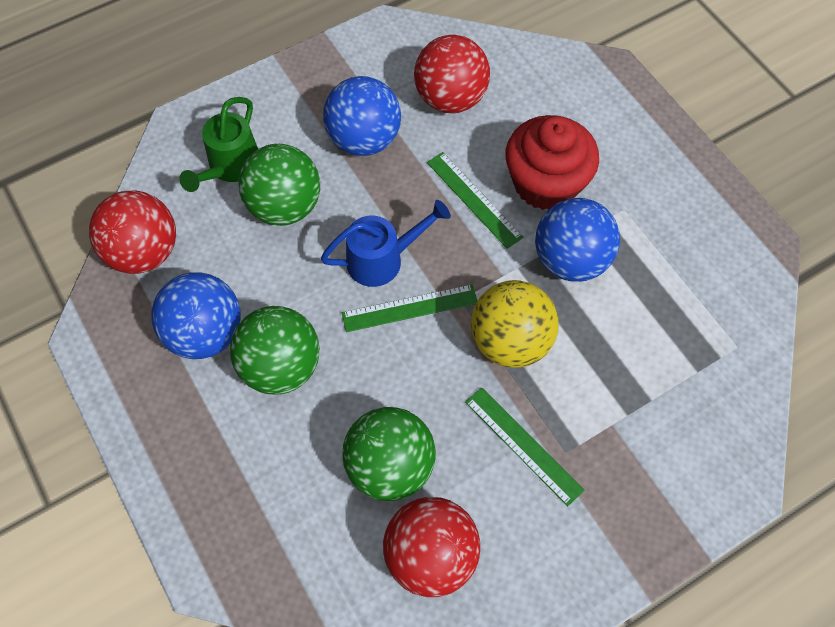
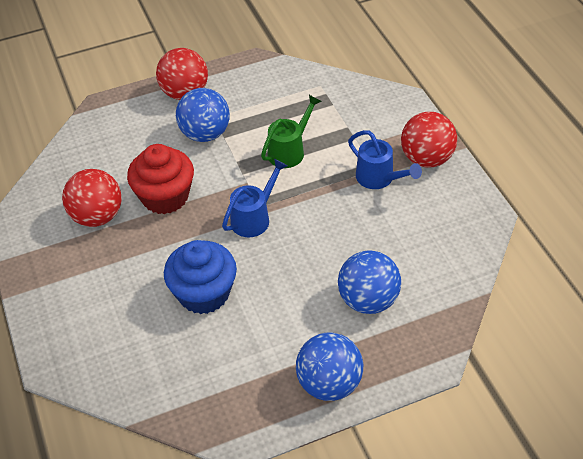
blue cupcake: 0 -> 1
blue watering can: 1 -> 2
green ball: 3 -> 0
green ruler: 3 -> 0
yellow ball: 1 -> 0

